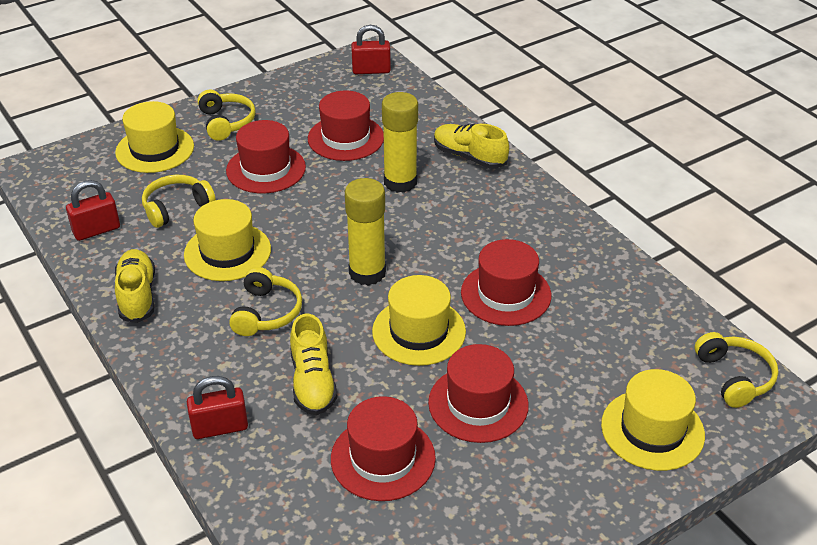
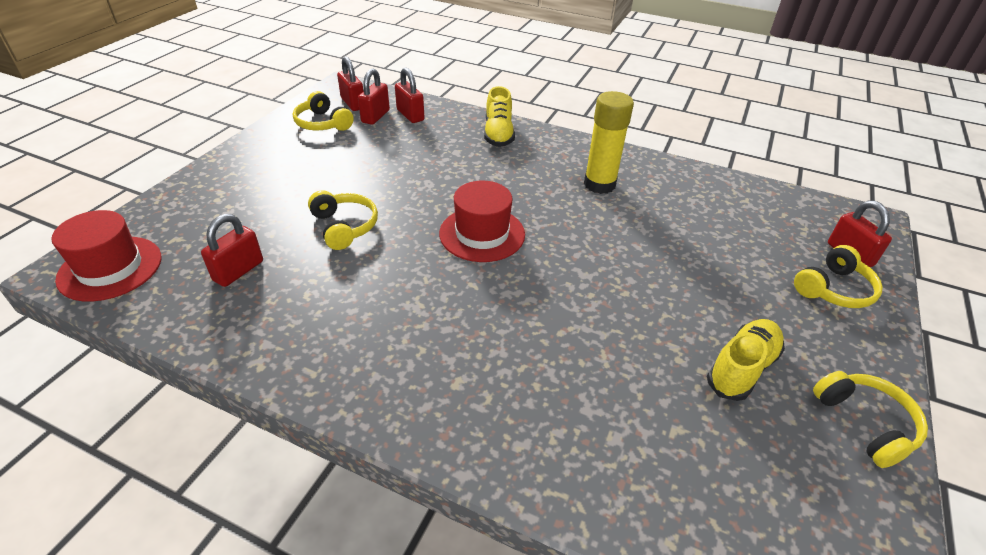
red hat: 5 -> 2
red padlock: 3 -> 5
yellow glue stick: 2 -> 1
yellow hat: 4 -> 0
yellow shoe: 3 -> 2

